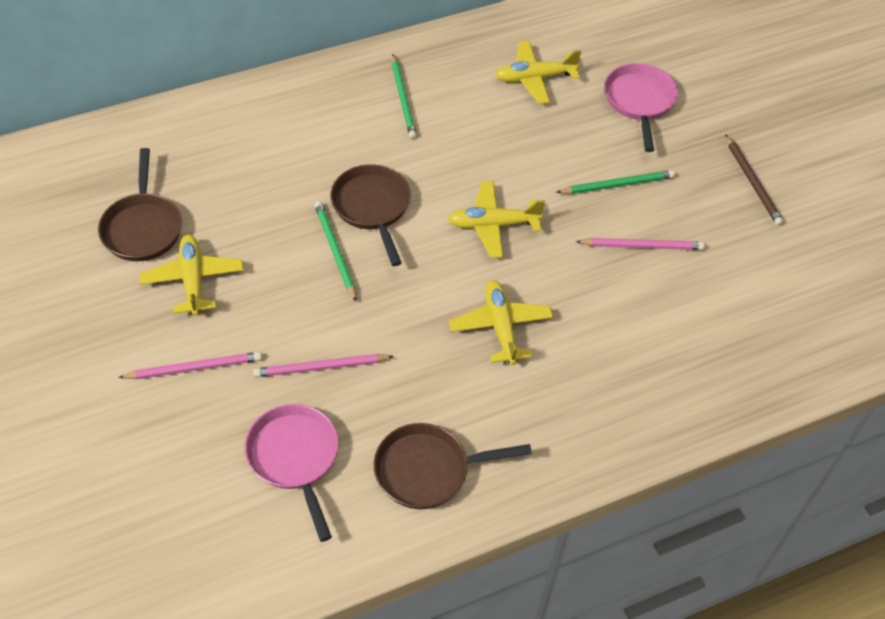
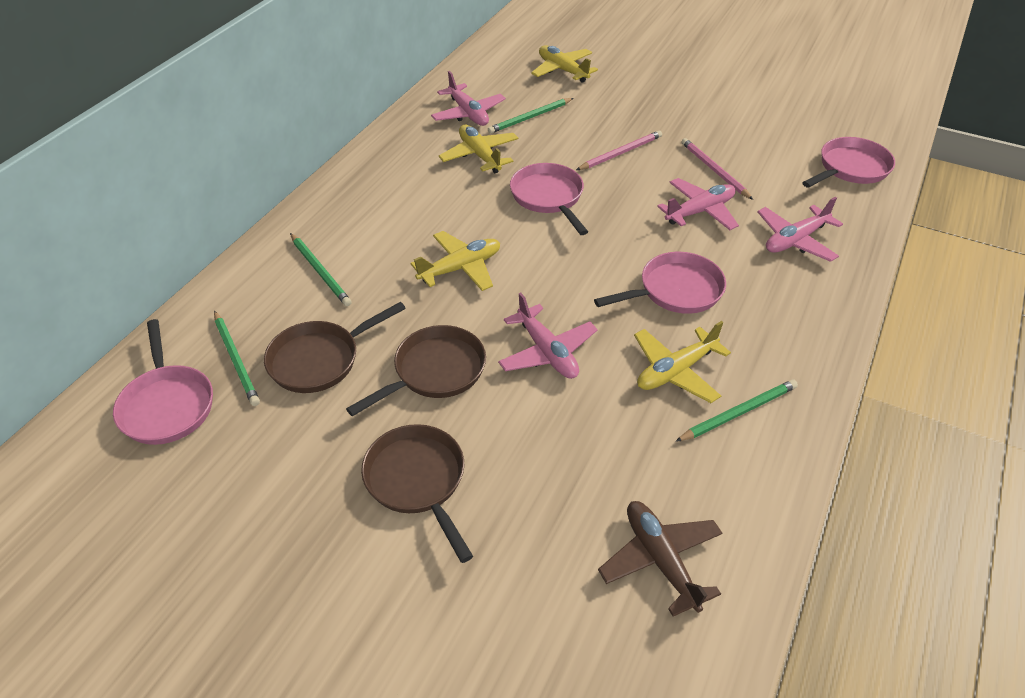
brown pencil: 1 -> 0
brown plane: 0 -> 1
green pencil: 3 -> 4
pink pan: 2 -> 4
pink pencil: 3 -> 2
pink plane: 0 -> 4

